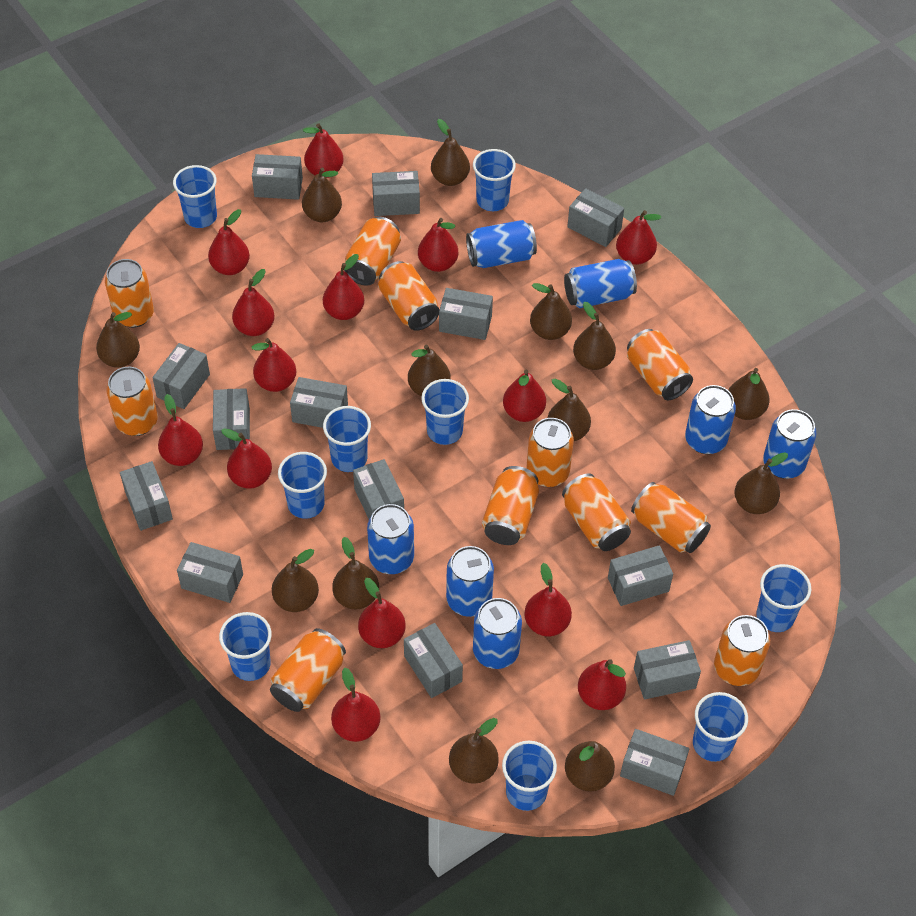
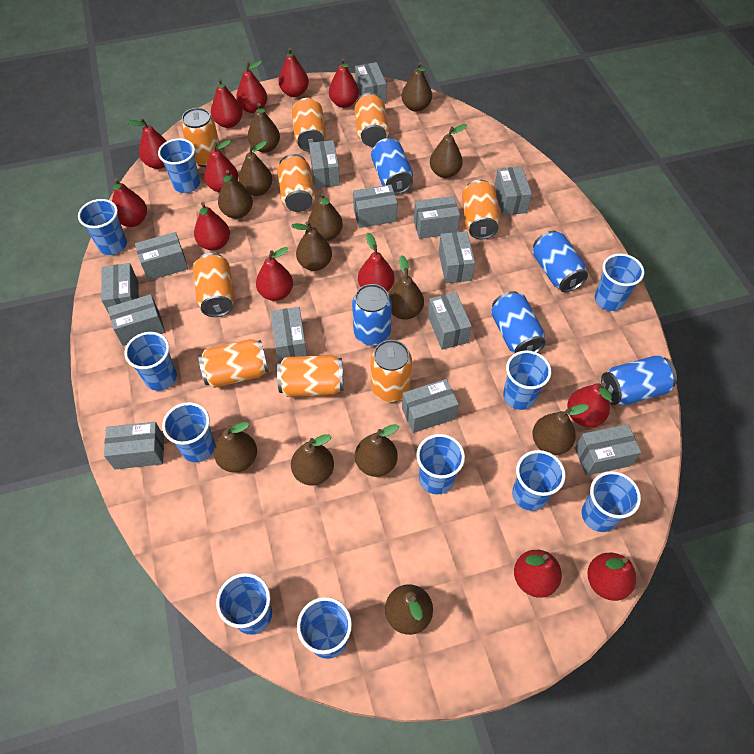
blue can: 7 -> 5
blue cup: 9 -> 11
orange can: 11 -> 9
red pear: 14 -> 13

